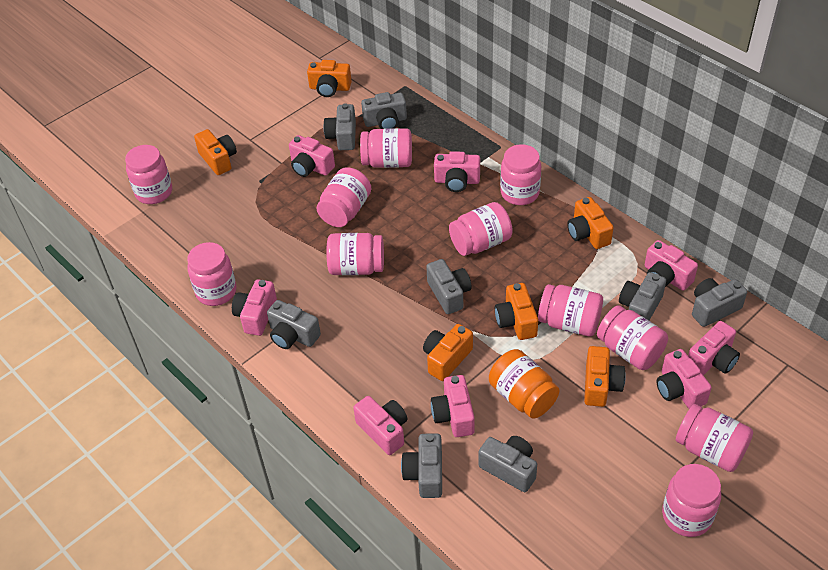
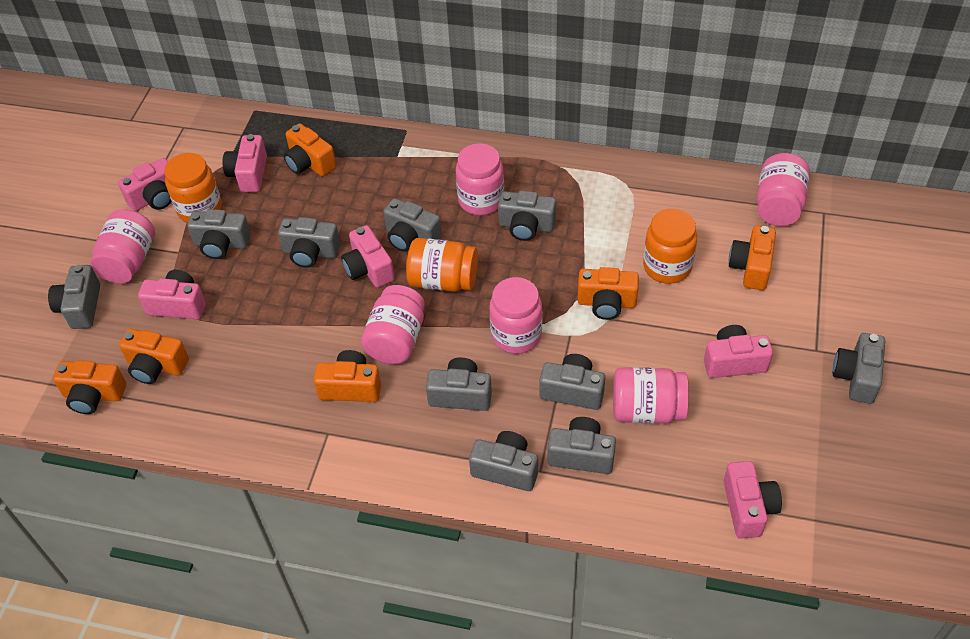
grey camera: 8 -> 10
orange jar: 1 -> 3
pink camera: 8 -> 6
pink jar: 11 -> 6

